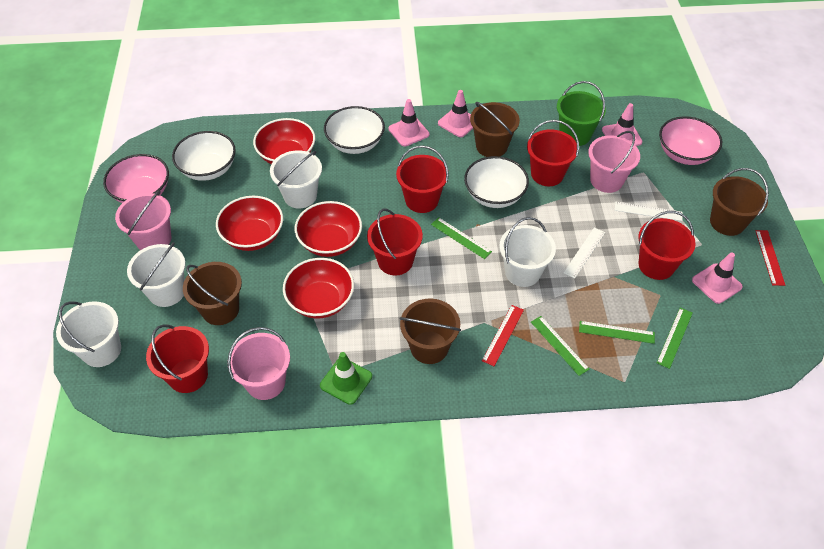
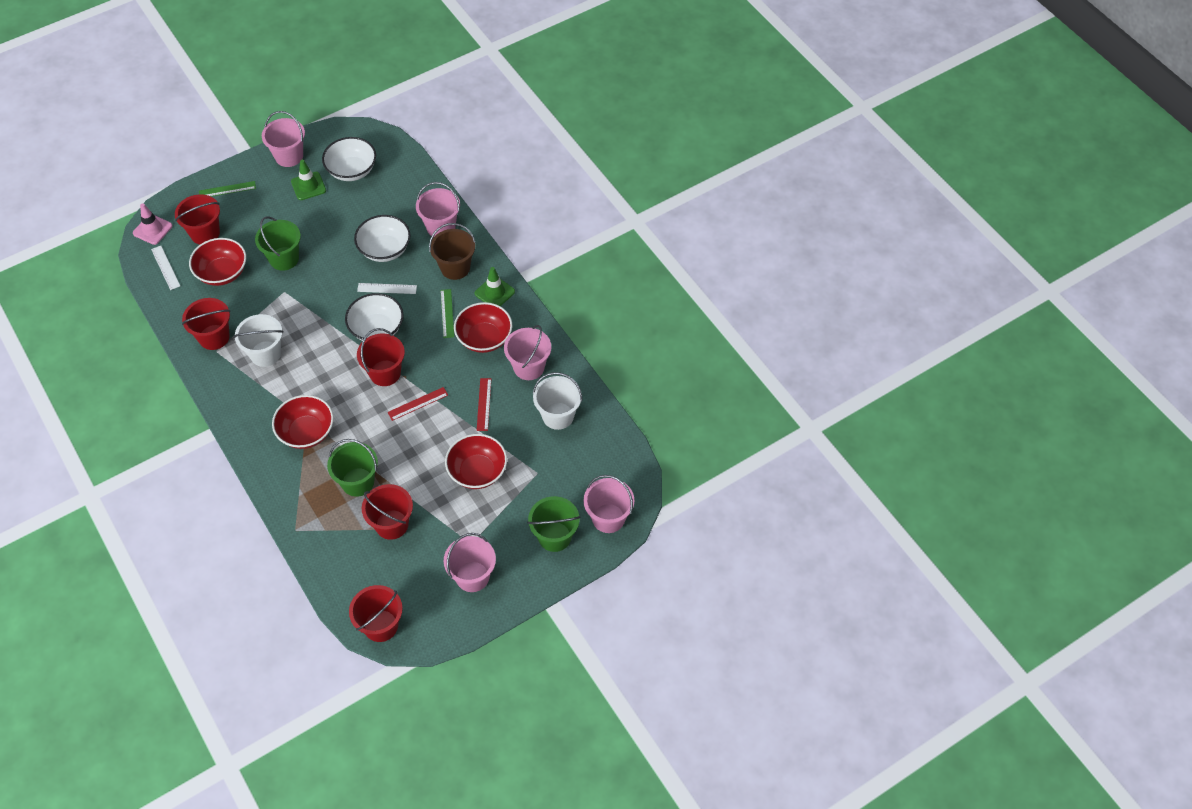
brown bucket: 4 -> 1
green bucket: 1 -> 3
green ruler: 4 -> 2
green traffic cone: 1 -> 2
pink bowl: 2 -> 0
pink bucket: 3 -> 5
pink traffic cone: 4 -> 1
white bucket: 4 -> 2

